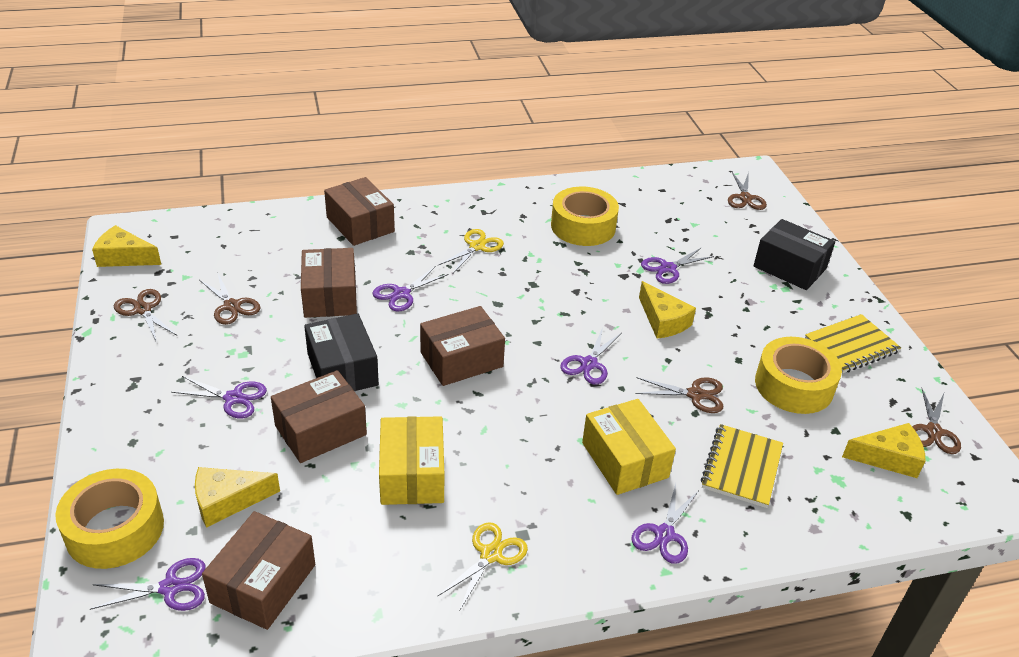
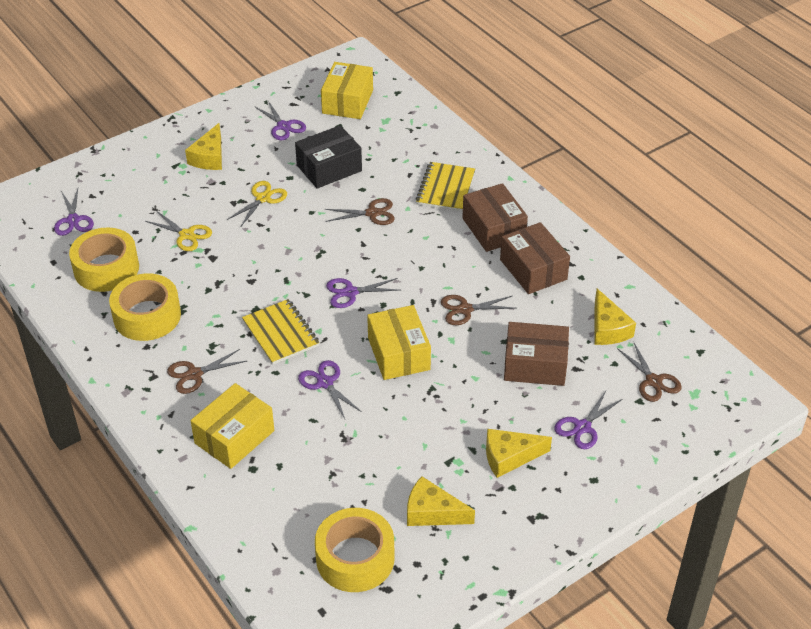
black box: 2 -> 1
brown box: 5 -> 3
brown scissors: 5 -> 4
purple scissors: 6 -> 5
yellow box: 2 -> 3

